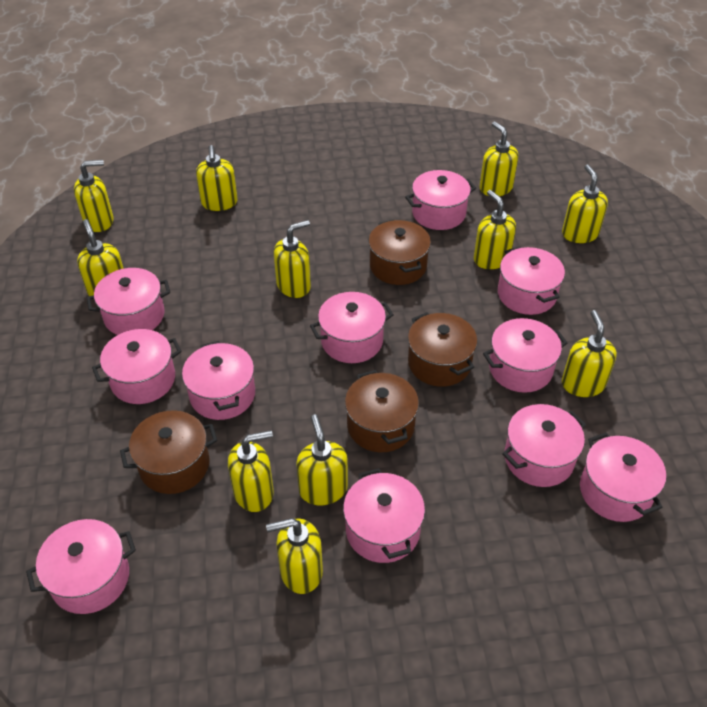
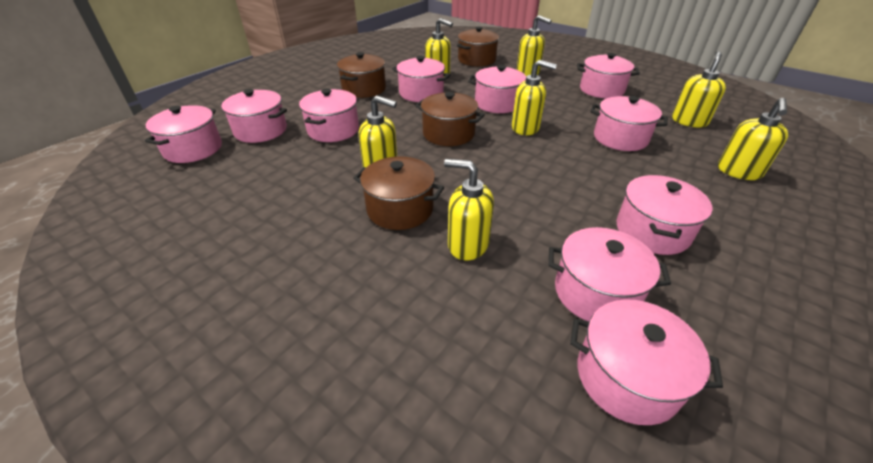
pink pot: 11 -> 10
yellow soap dispenser: 11 -> 7

